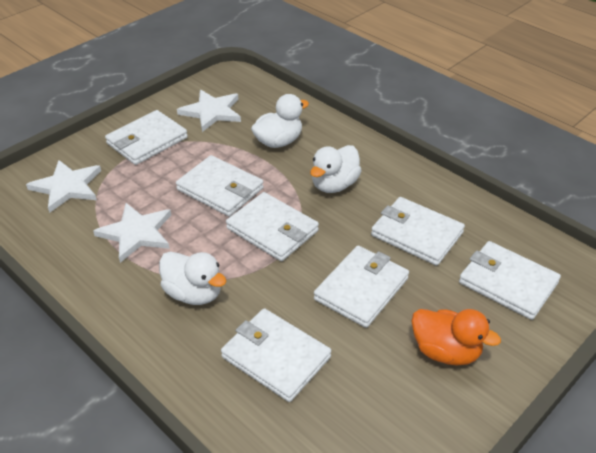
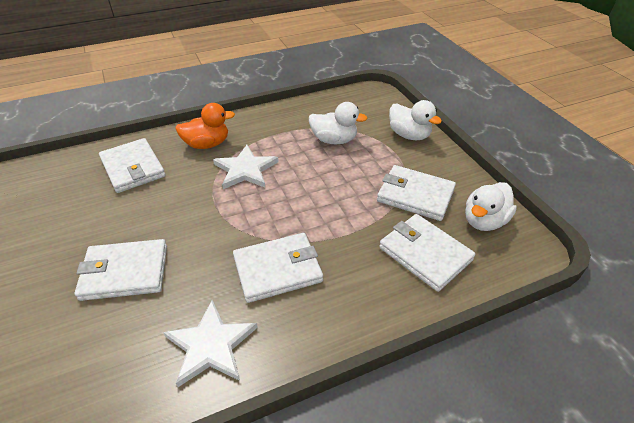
white star: 3 -> 2
white wallet: 7 -> 5

